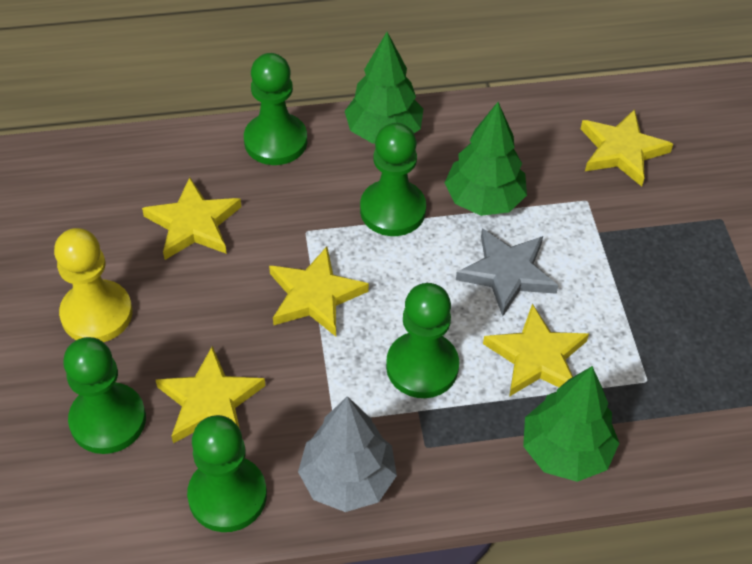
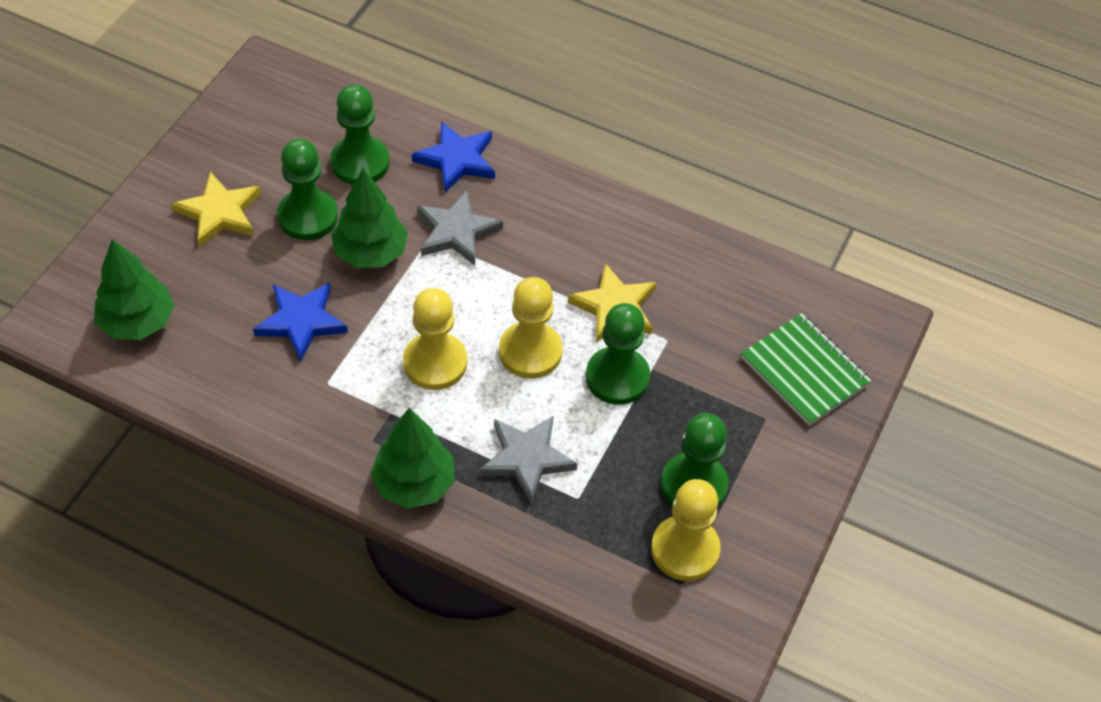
blue star: 0 -> 2
green notebook: 0 -> 1
green pawn: 5 -> 4
grey star: 1 -> 2
grey tree: 1 -> 0
yellow pawn: 1 -> 3
yellow star: 5 -> 2

